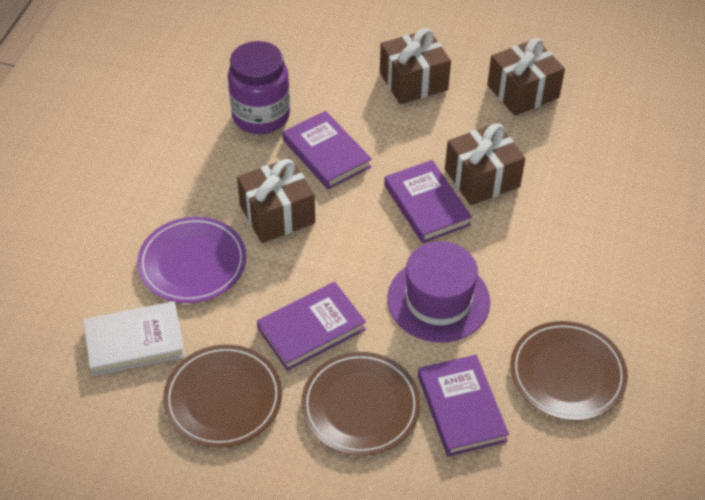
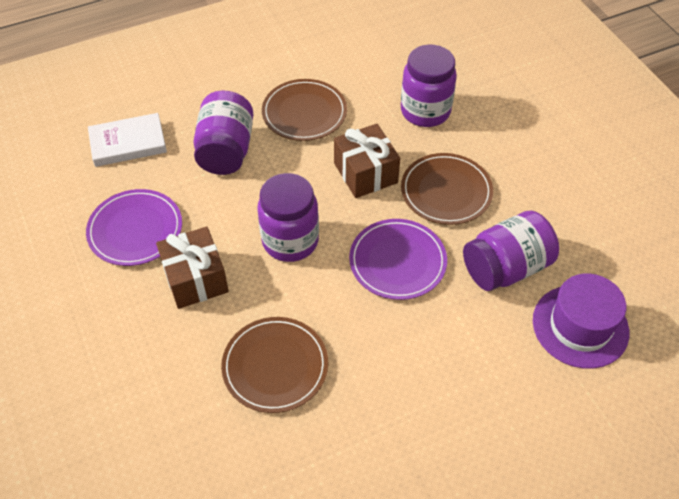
brown gift: 4 -> 2
purple book: 4 -> 0
purple jar: 1 -> 4
purple plate: 1 -> 2

